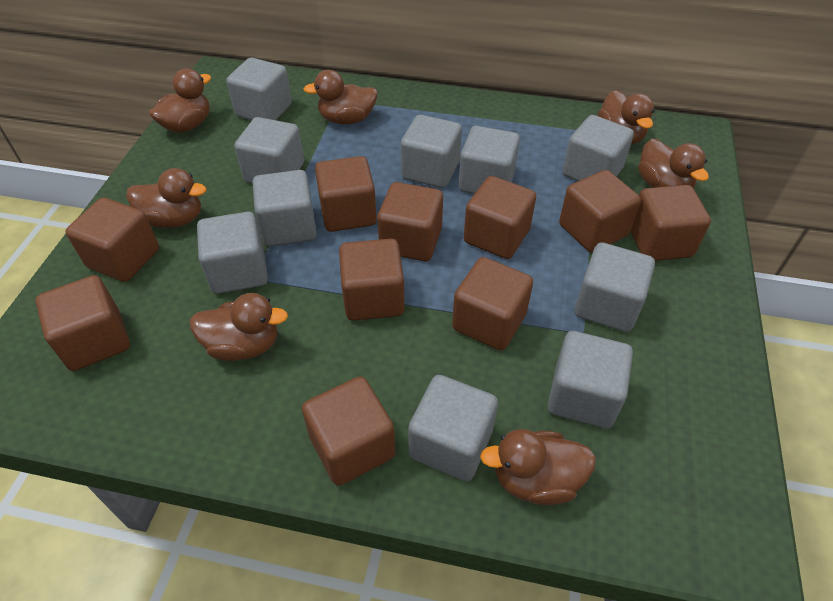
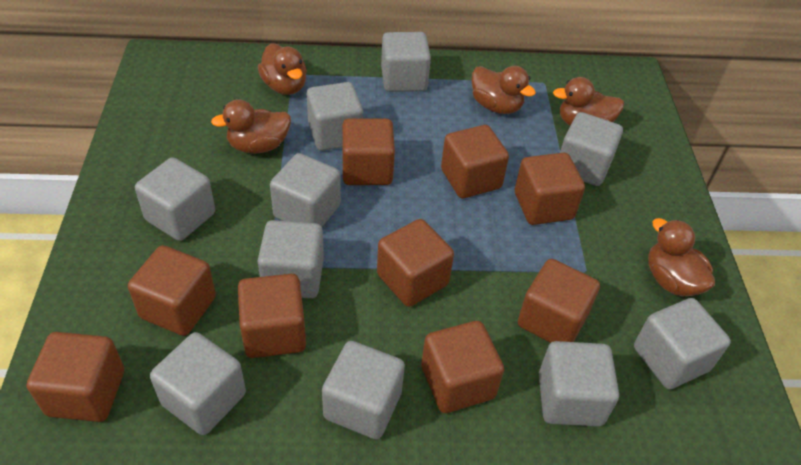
brown cube: 10 -> 9
brown duck: 7 -> 5

